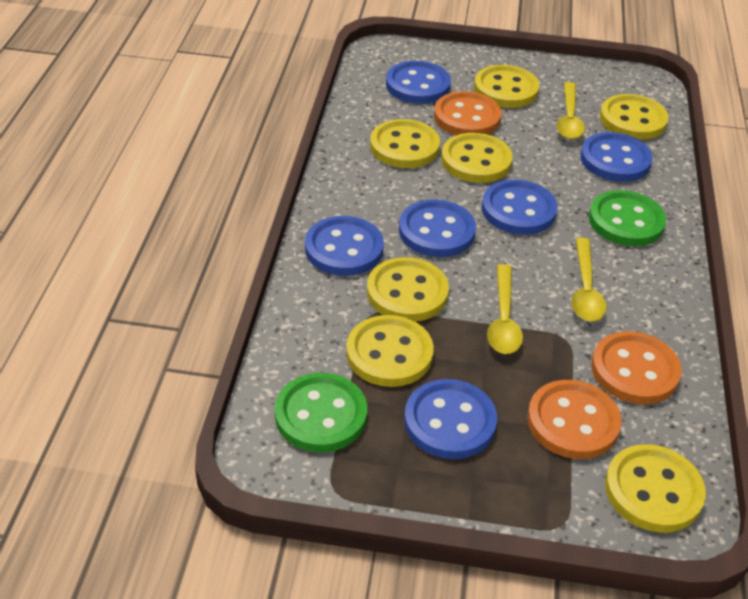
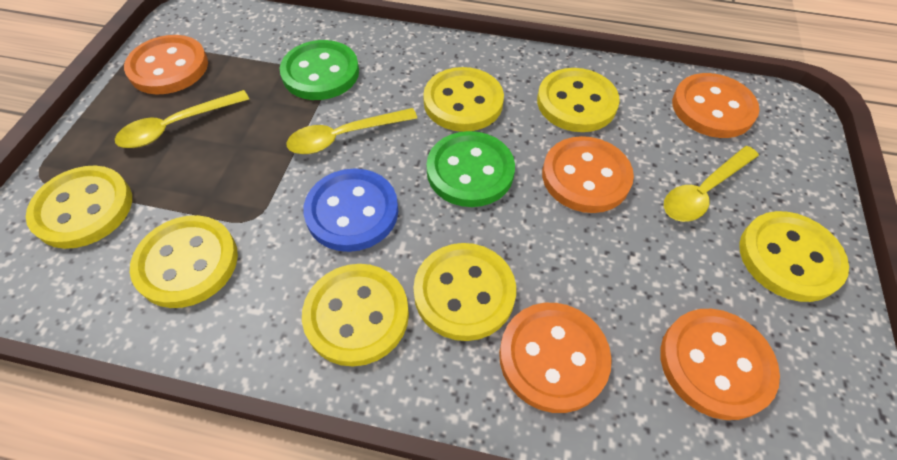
blue button: 6 -> 1
orange button: 3 -> 5

